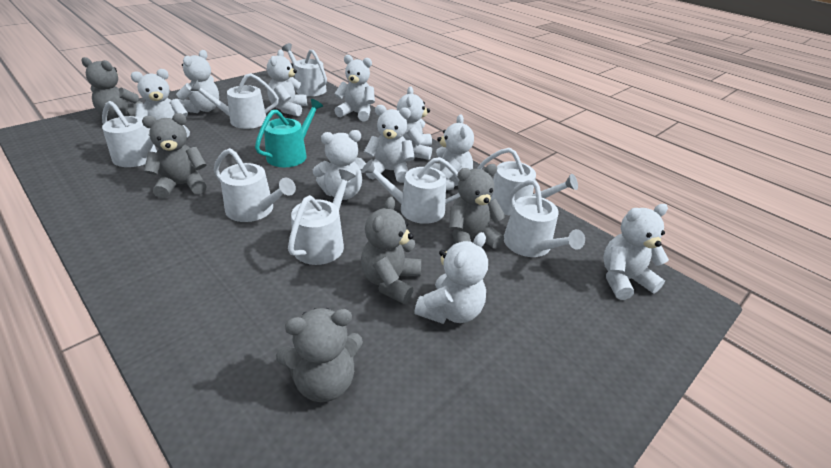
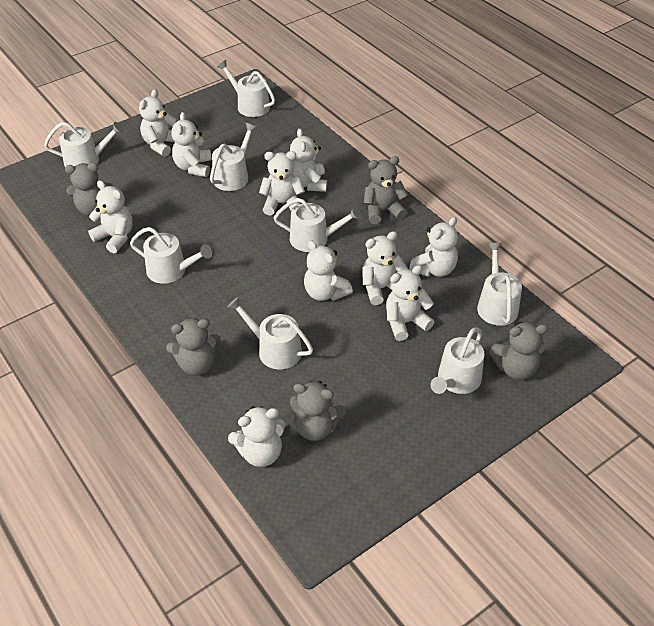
turquoise watering can: 1 -> 0

